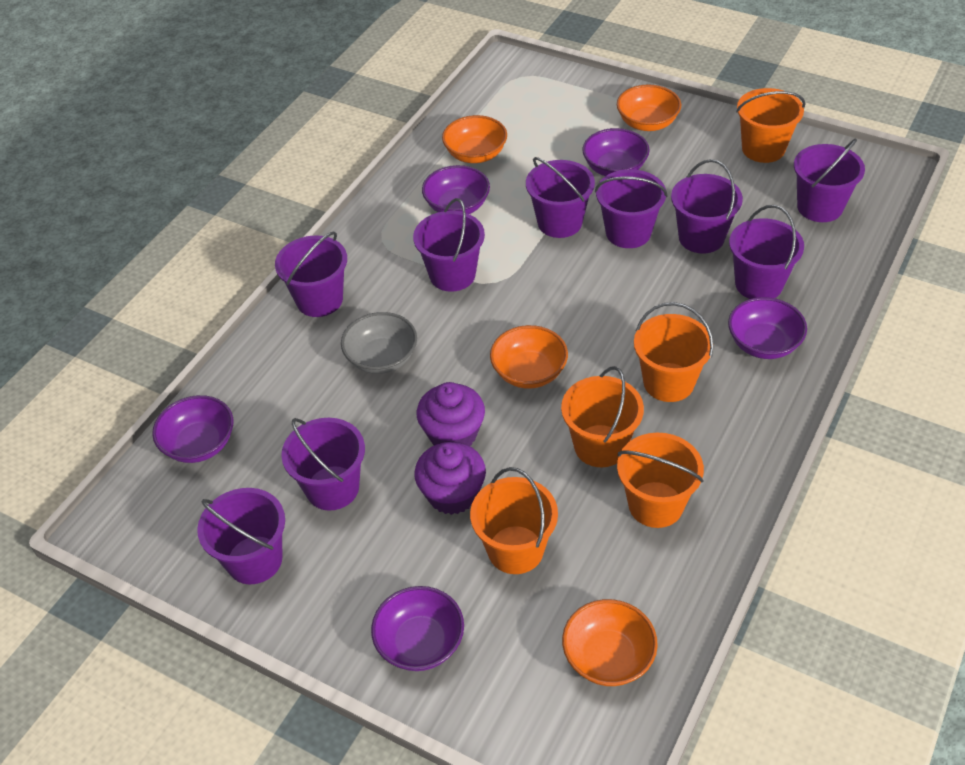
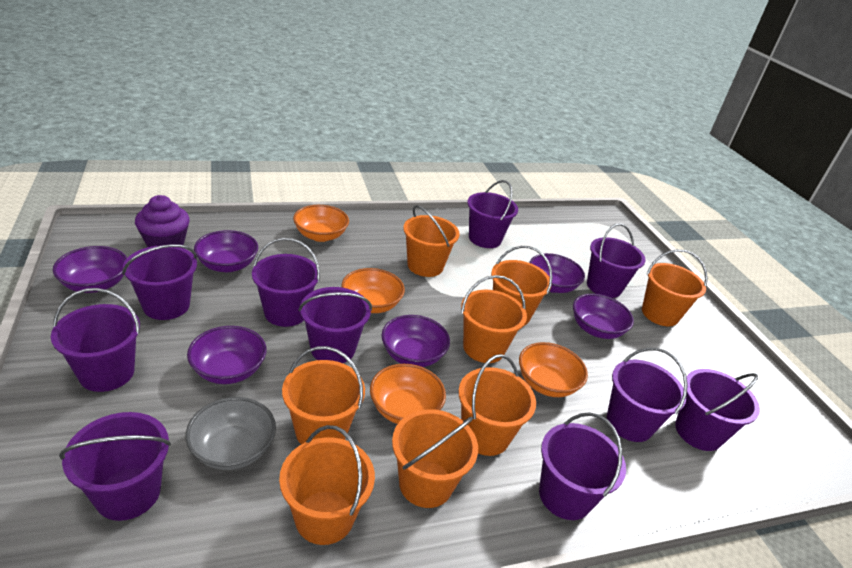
orange bucket: 5 -> 8
purple bowl: 5 -> 6
purple bucket: 9 -> 10
purple cupcake: 2 -> 1

